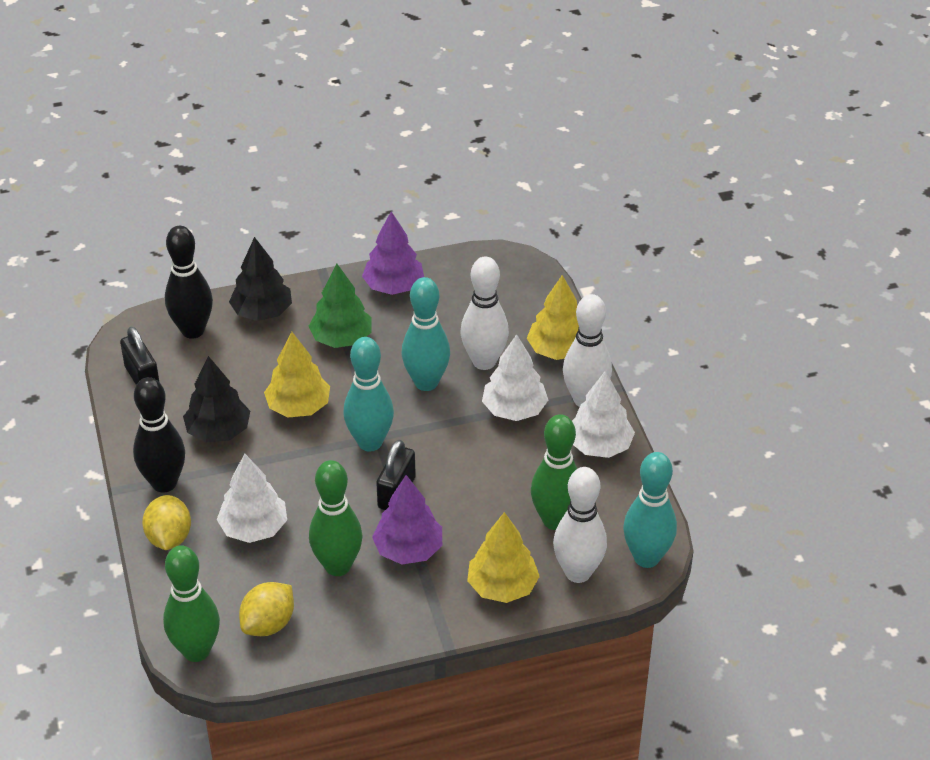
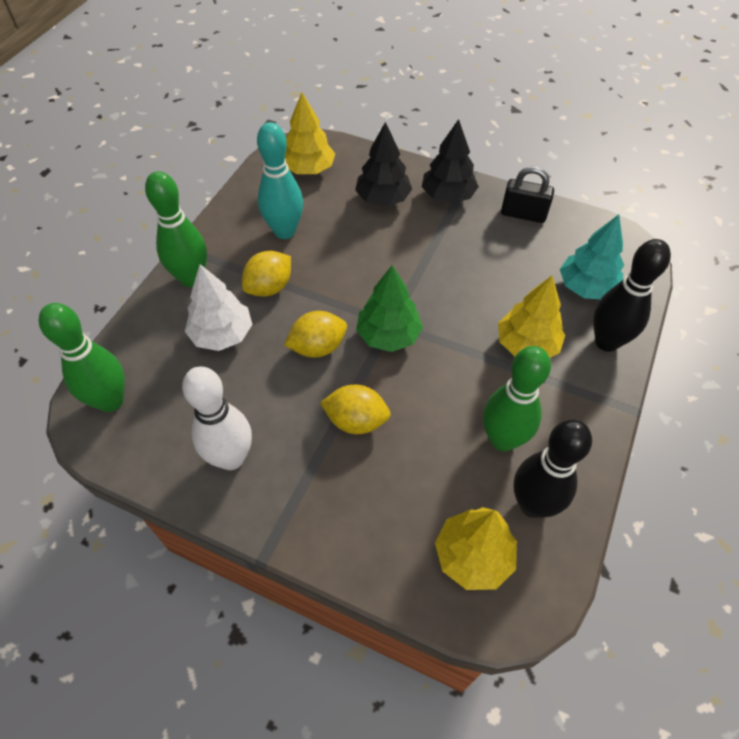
black padlock: 2 -> 1
purple tree: 2 -> 0
turquoise bowling pin: 3 -> 1
turquoise tree: 0 -> 1
white bowling pin: 3 -> 1
white tree: 3 -> 1
yellow lemon: 2 -> 3

